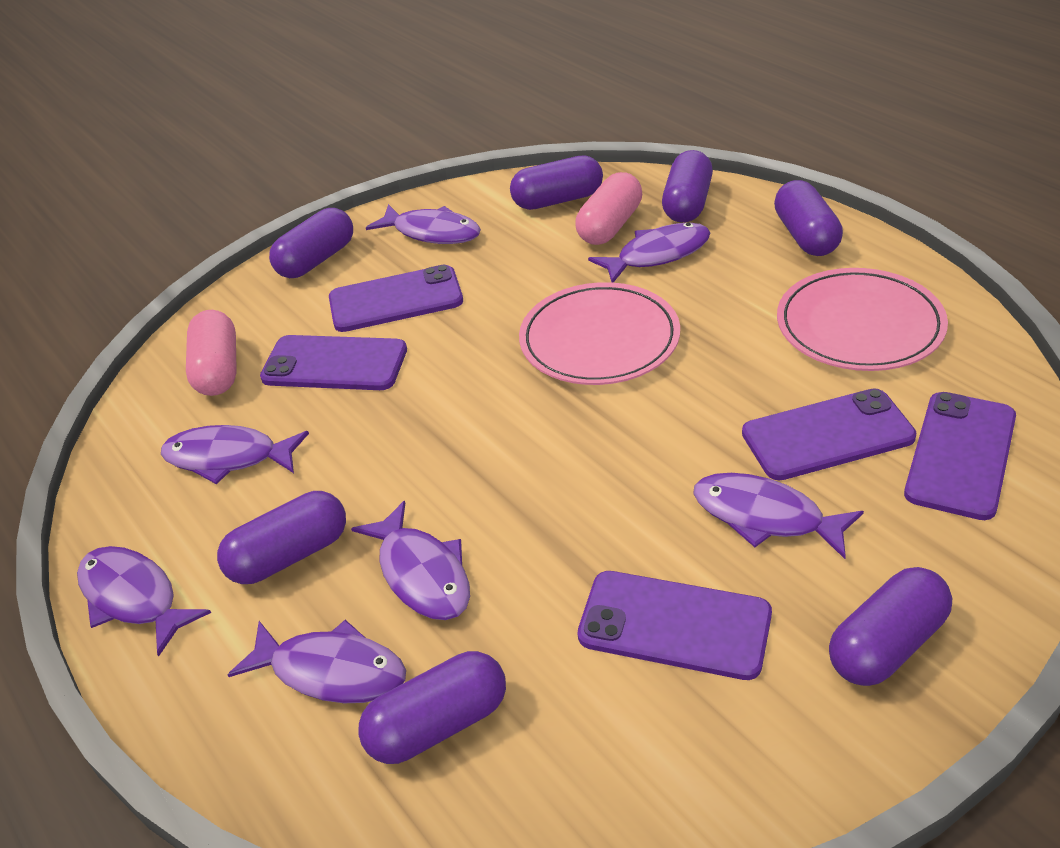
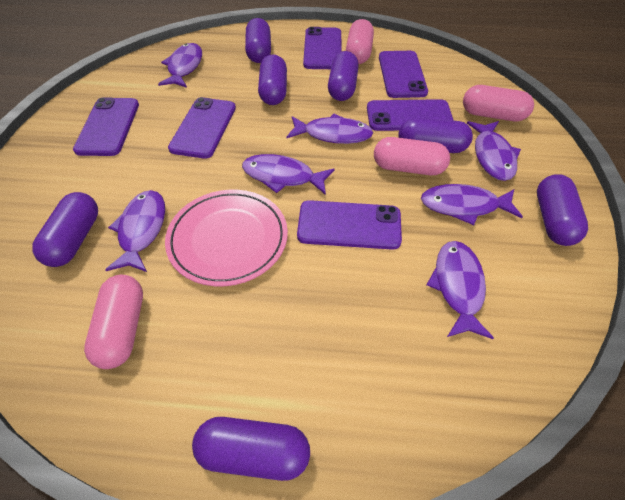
pink capsule: 2 -> 4
pink plate: 2 -> 1
purple phone: 5 -> 6

